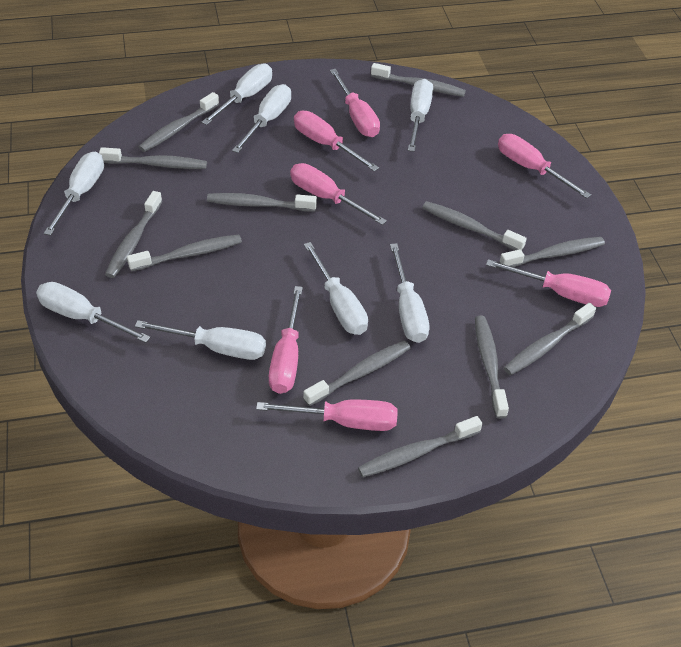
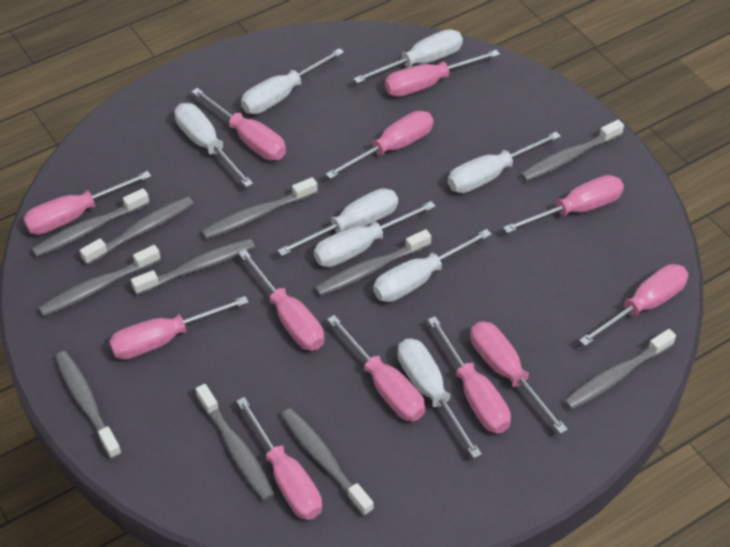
grey toothbrush: 12 -> 11
pink screwdriver: 7 -> 12

